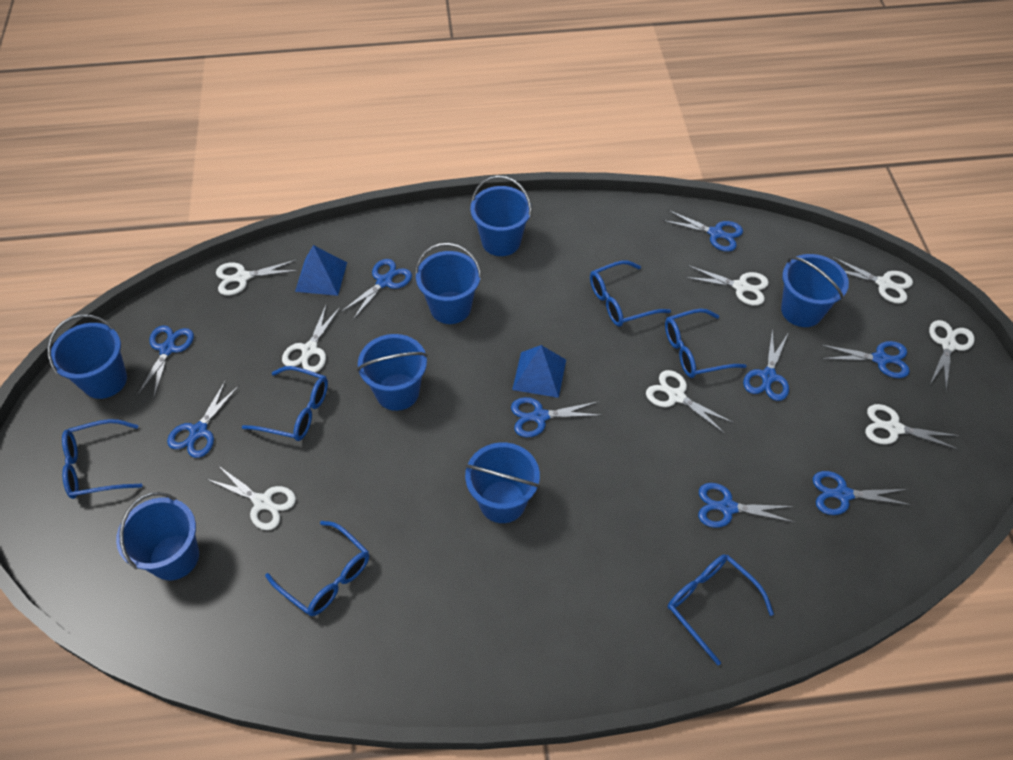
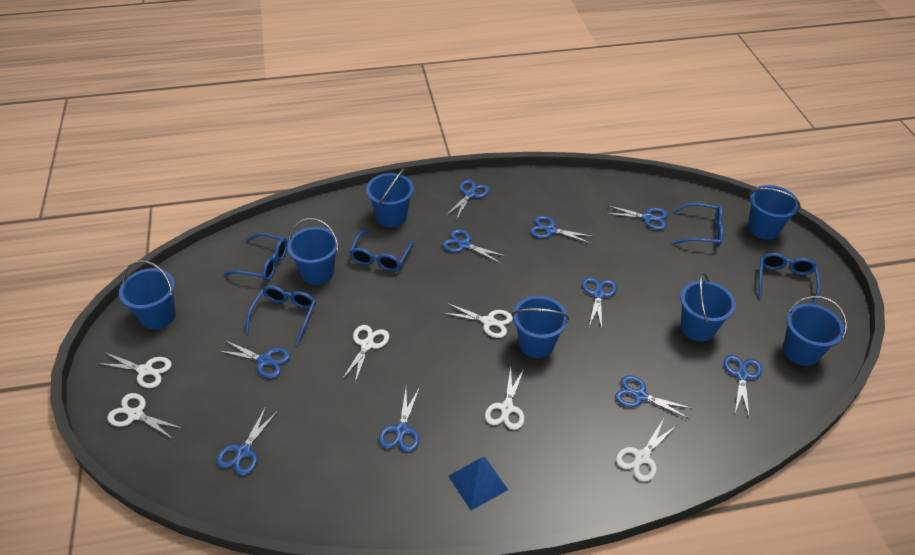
blue glasses: 6 -> 5
blue pyramid: 2 -> 1
blue scissors: 9 -> 10
white scissors: 8 -> 6

